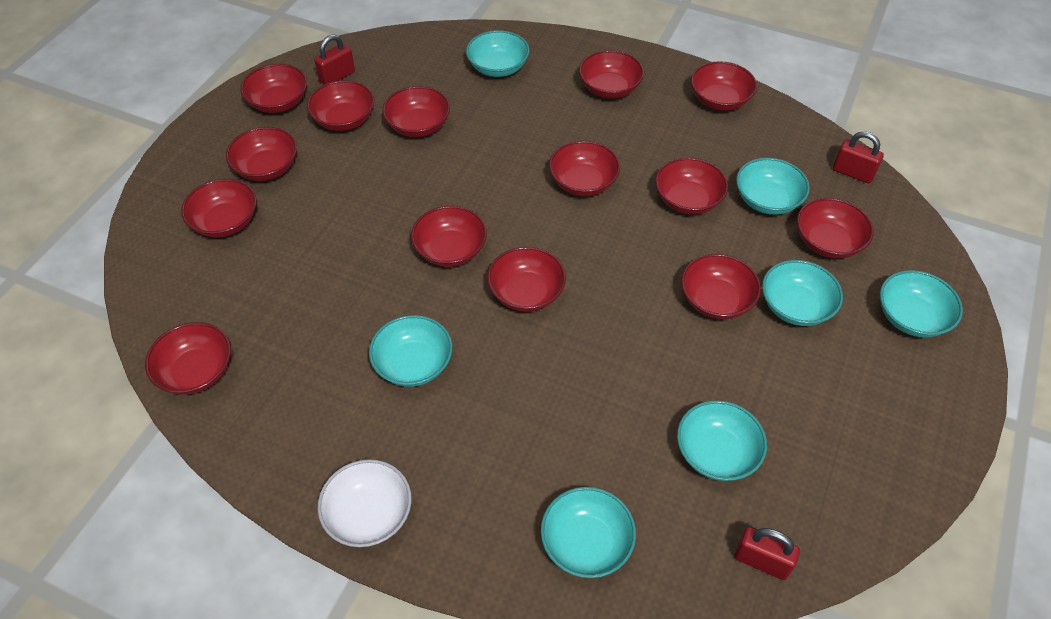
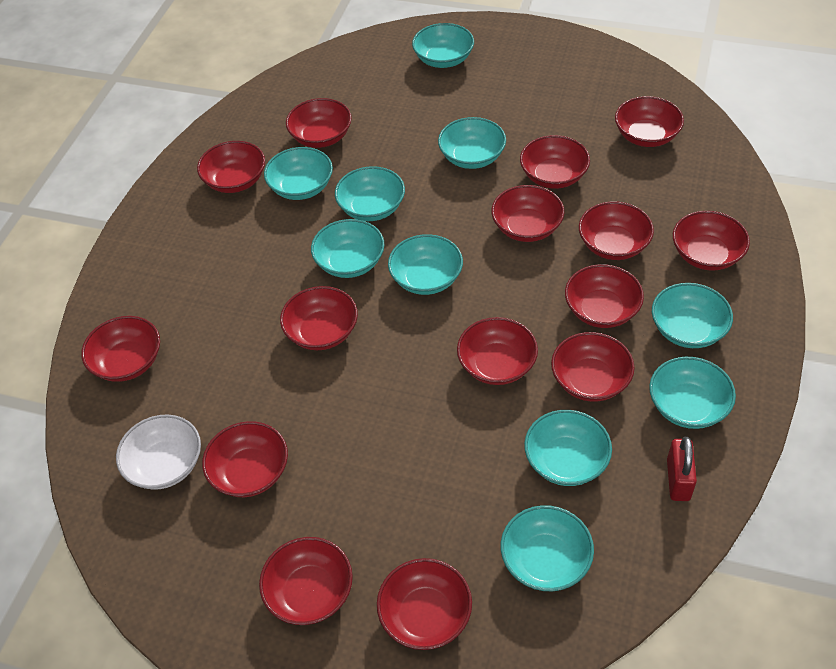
red bowl: 14 -> 15
red padlock: 3 -> 1
turquoise bowl: 7 -> 10

